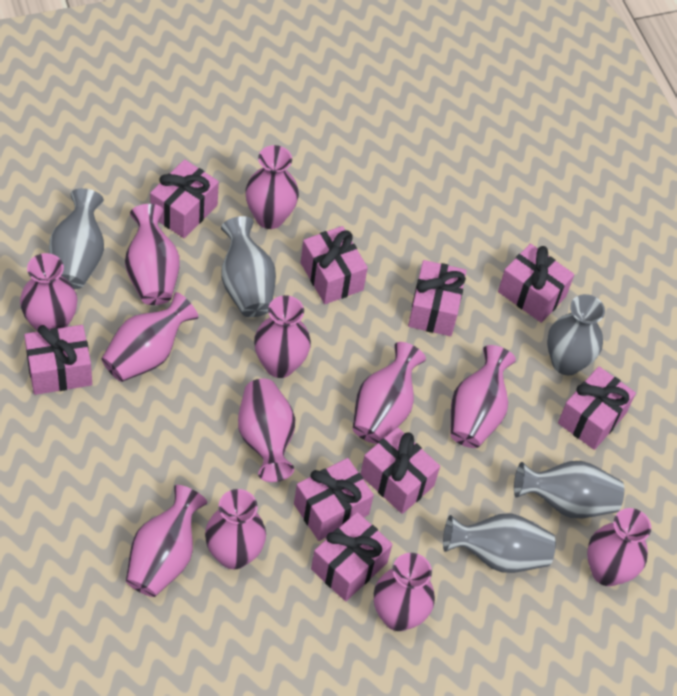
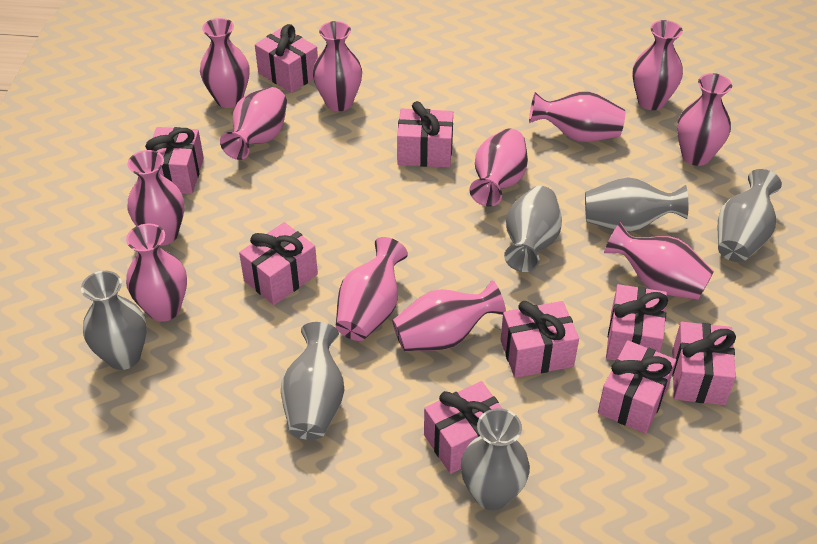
grey vase: 5 -> 6

